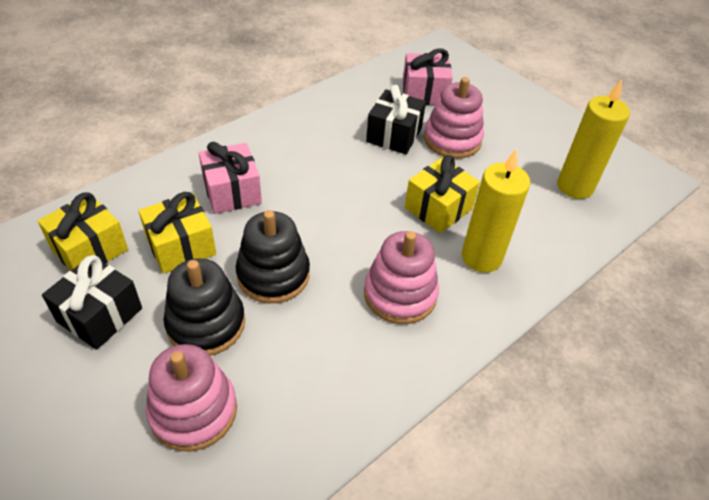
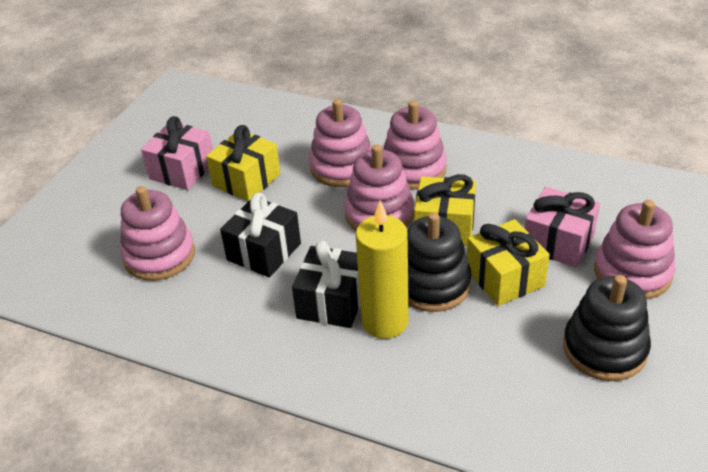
pink stacking toy: 3 -> 5
yellow candle: 2 -> 1

